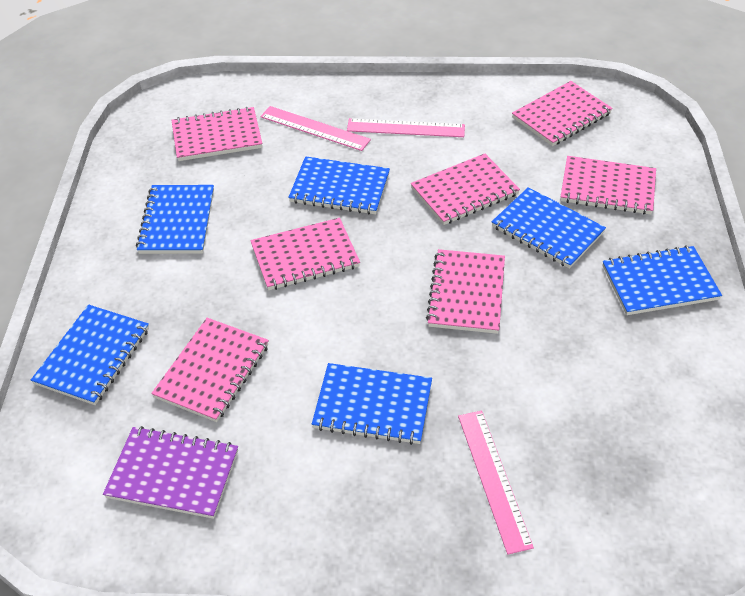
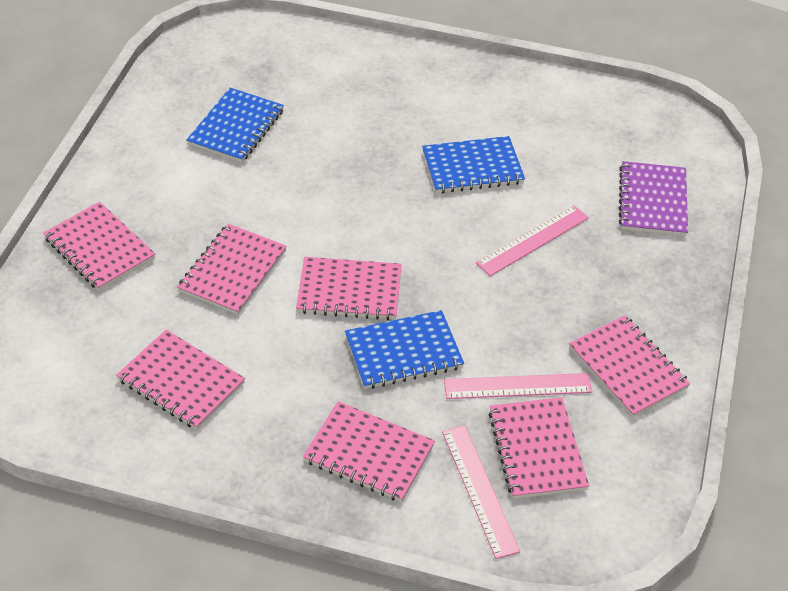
blue notebook: 6 -> 3

